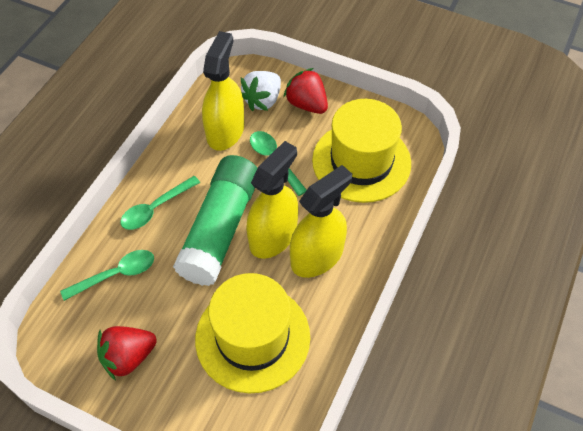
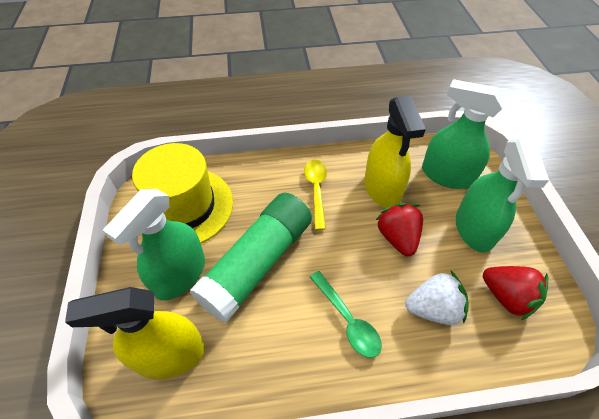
green spoon: 3 -> 1
green spray bottle: 0 -> 3
yellow hat: 2 -> 1
yellow spoon: 0 -> 1
yellow spray bottle: 3 -> 2

